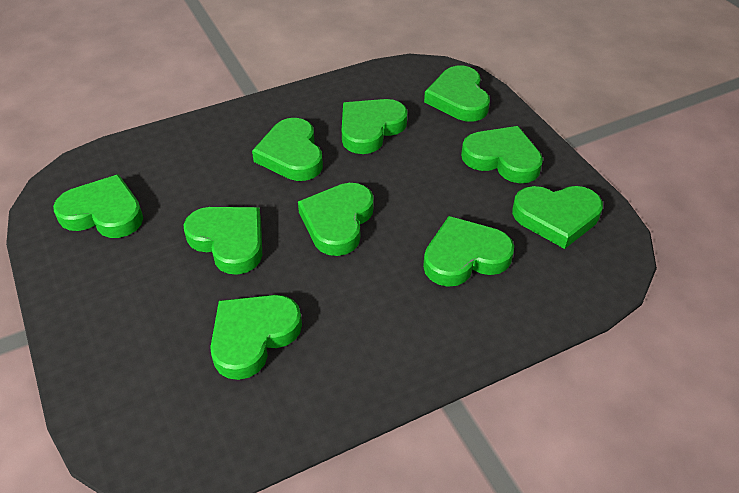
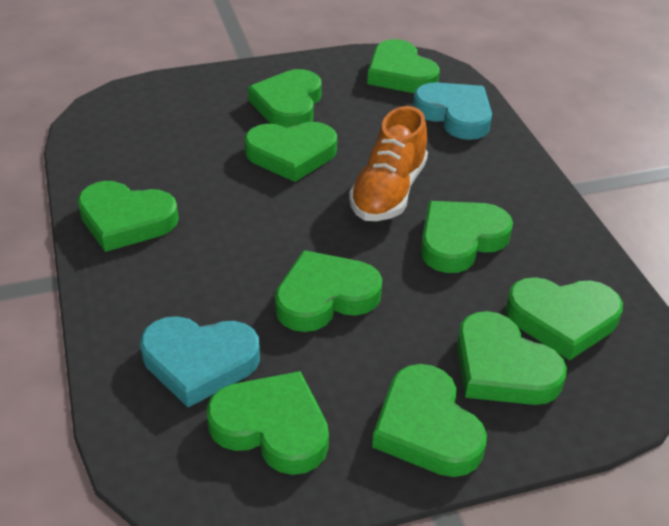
orange shoe: 0 -> 1
turquoise heart: 0 -> 2

